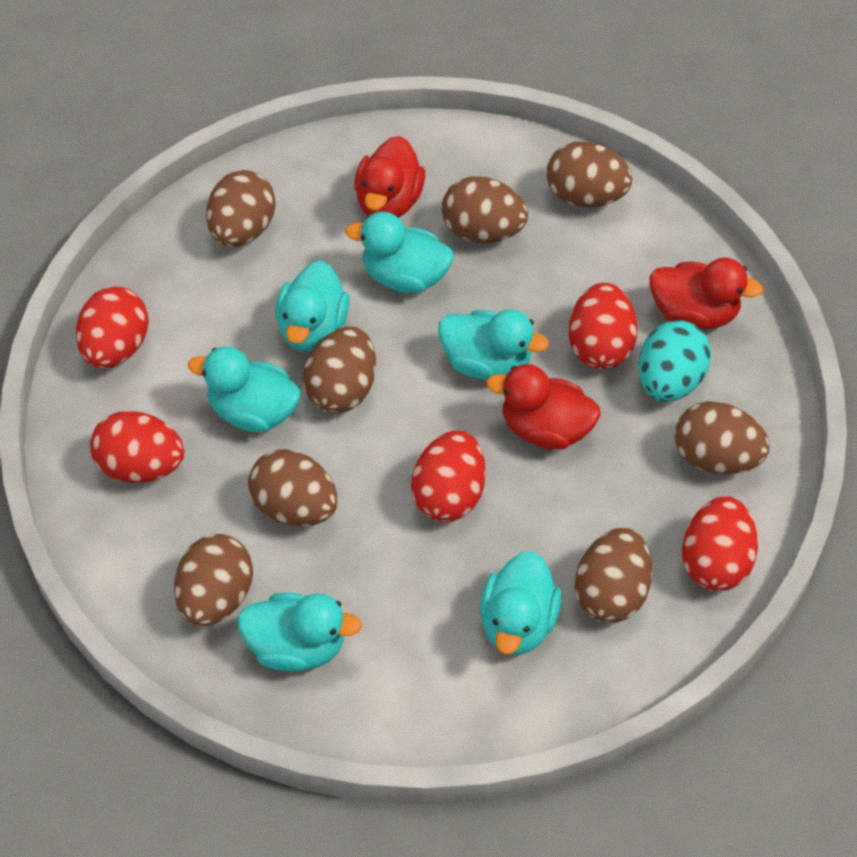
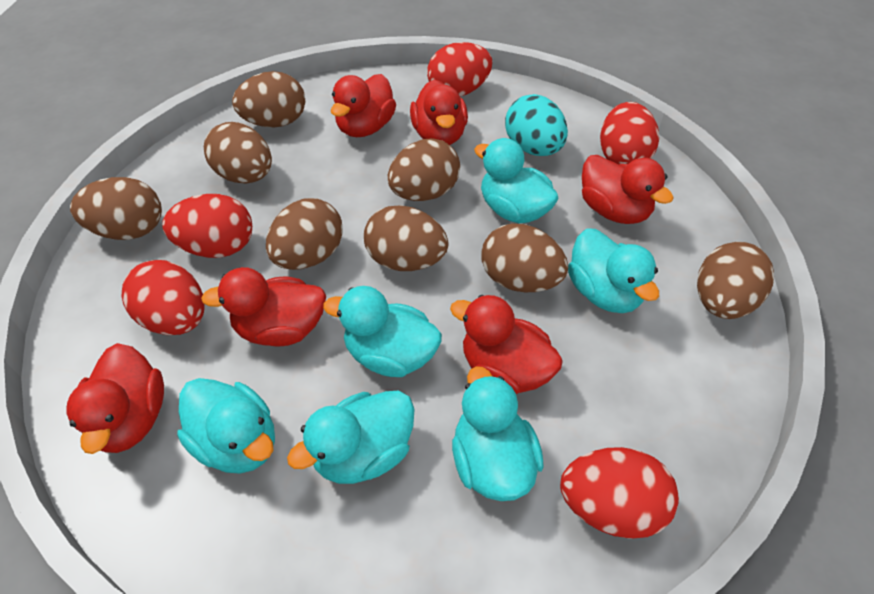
red duck: 3 -> 6

